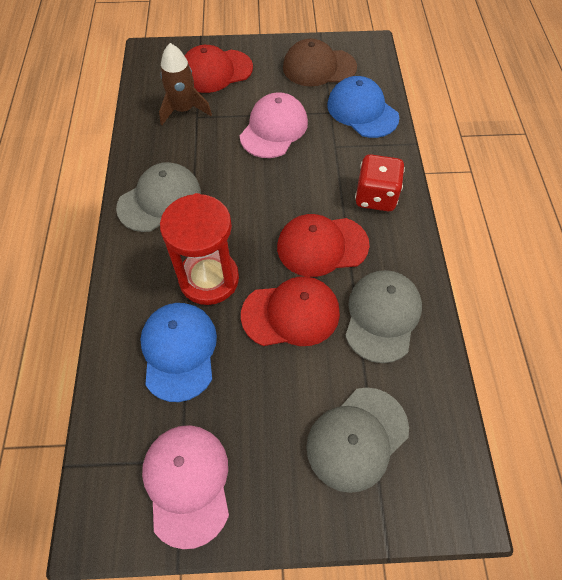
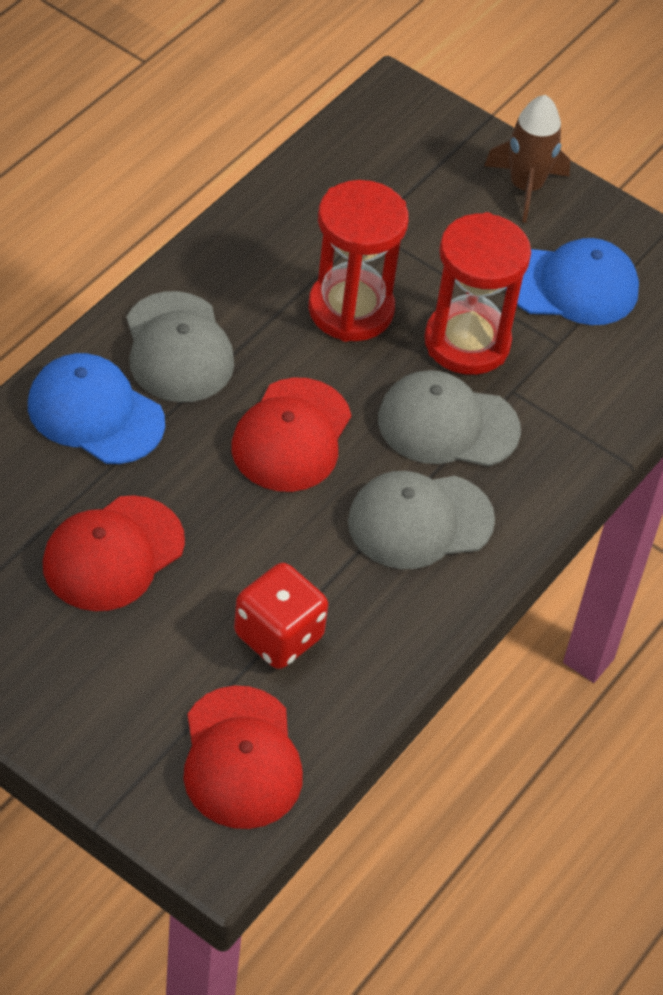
brown cap: 1 -> 0
pink cap: 2 -> 0
red hourglass: 1 -> 2

